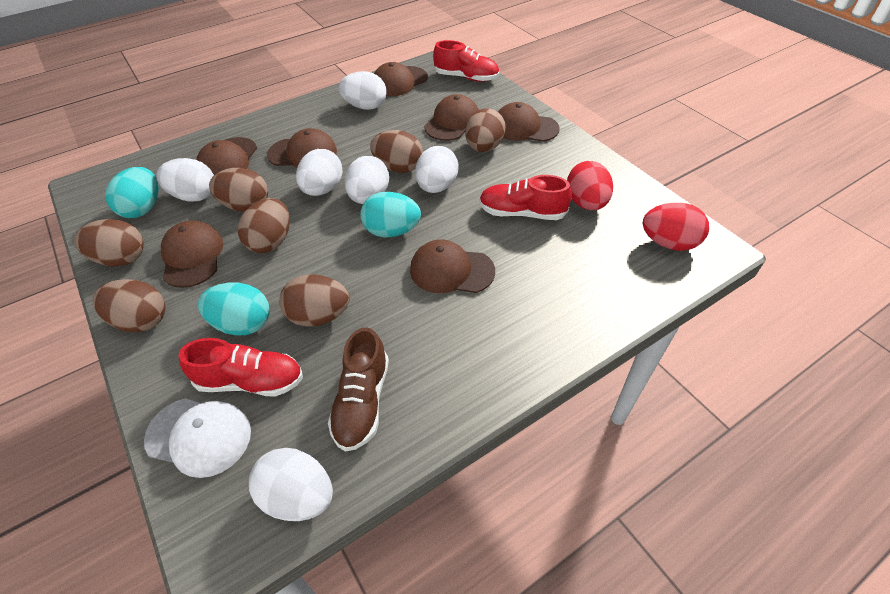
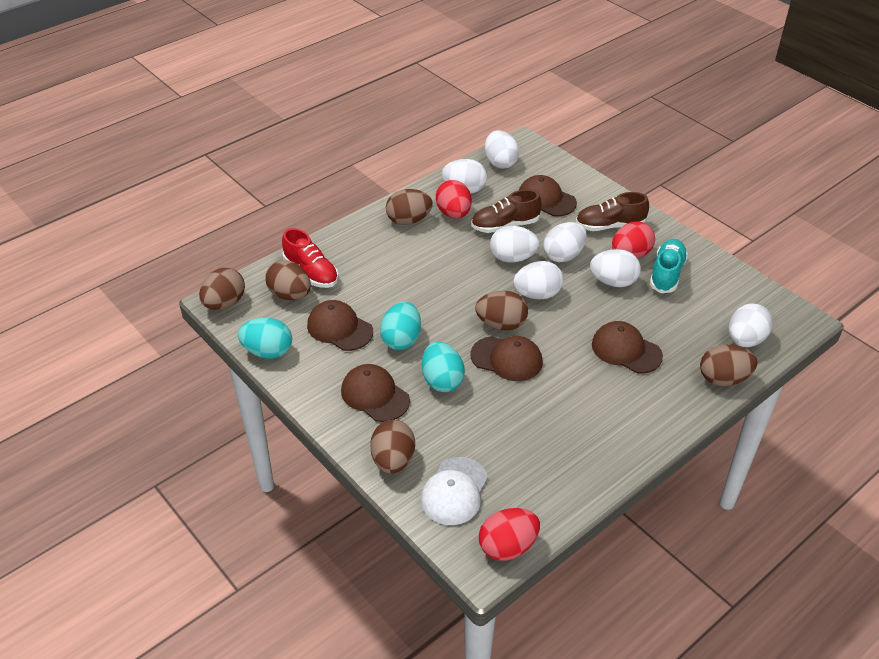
brown cap: 7 -> 5
brown egg: 7 -> 6
brown shoe: 1 -> 2
red egg: 2 -> 3
red shoe: 3 -> 1
turquoise shoe: 0 -> 1
white egg: 6 -> 7

